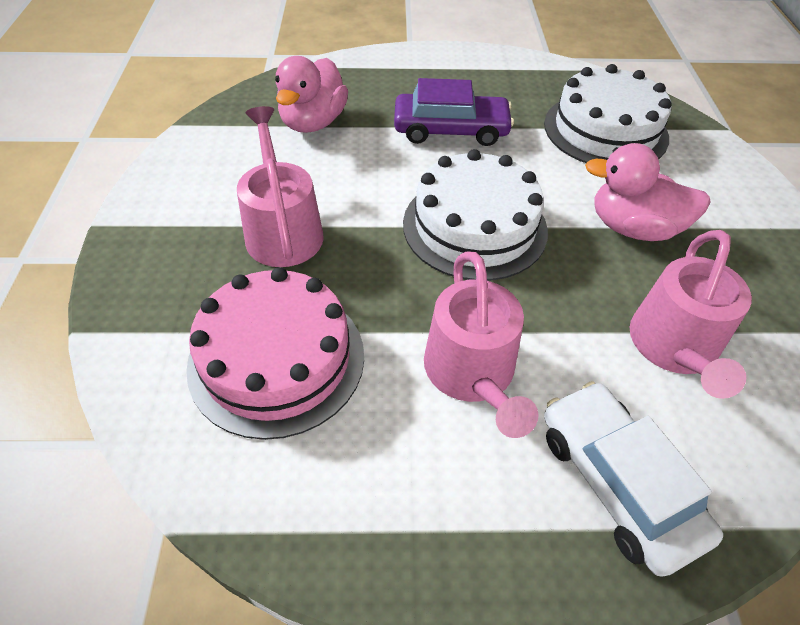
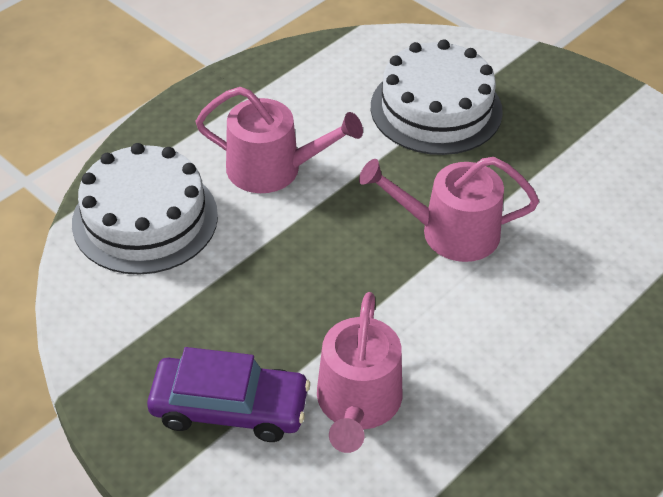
pink cake: 1 -> 0
pink duck: 2 -> 0
white car: 1 -> 0

